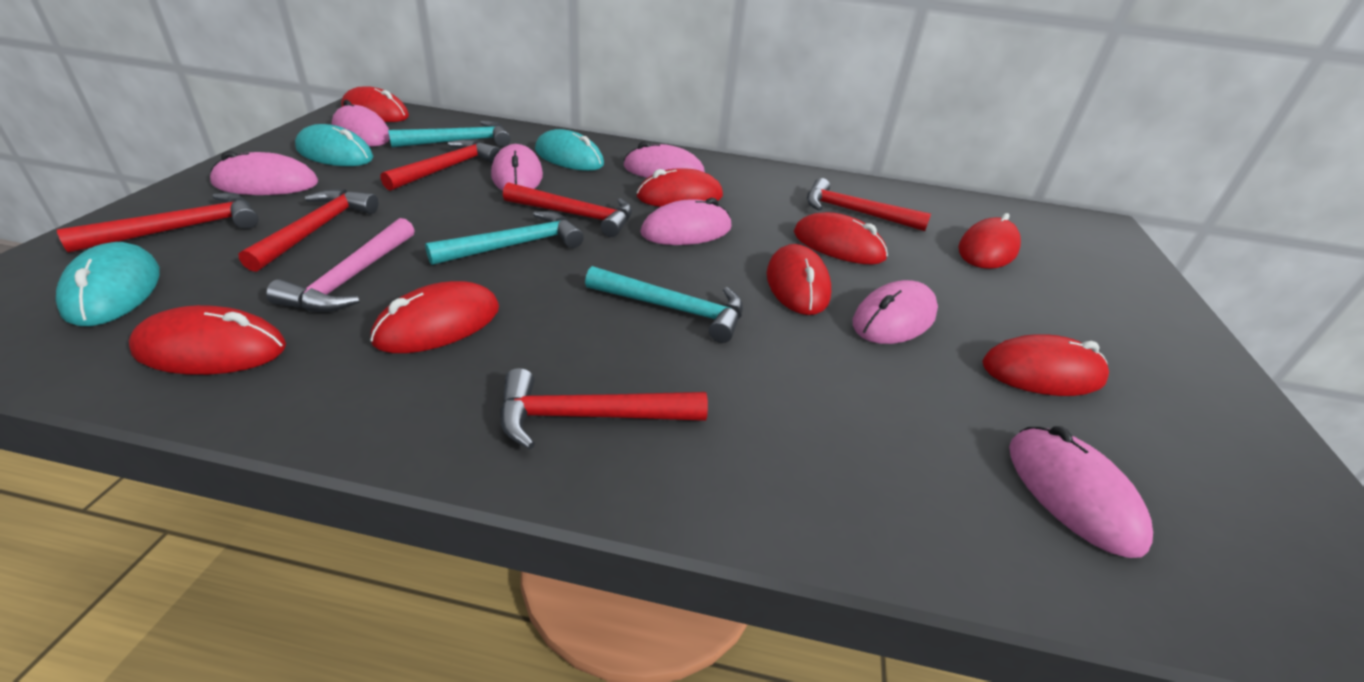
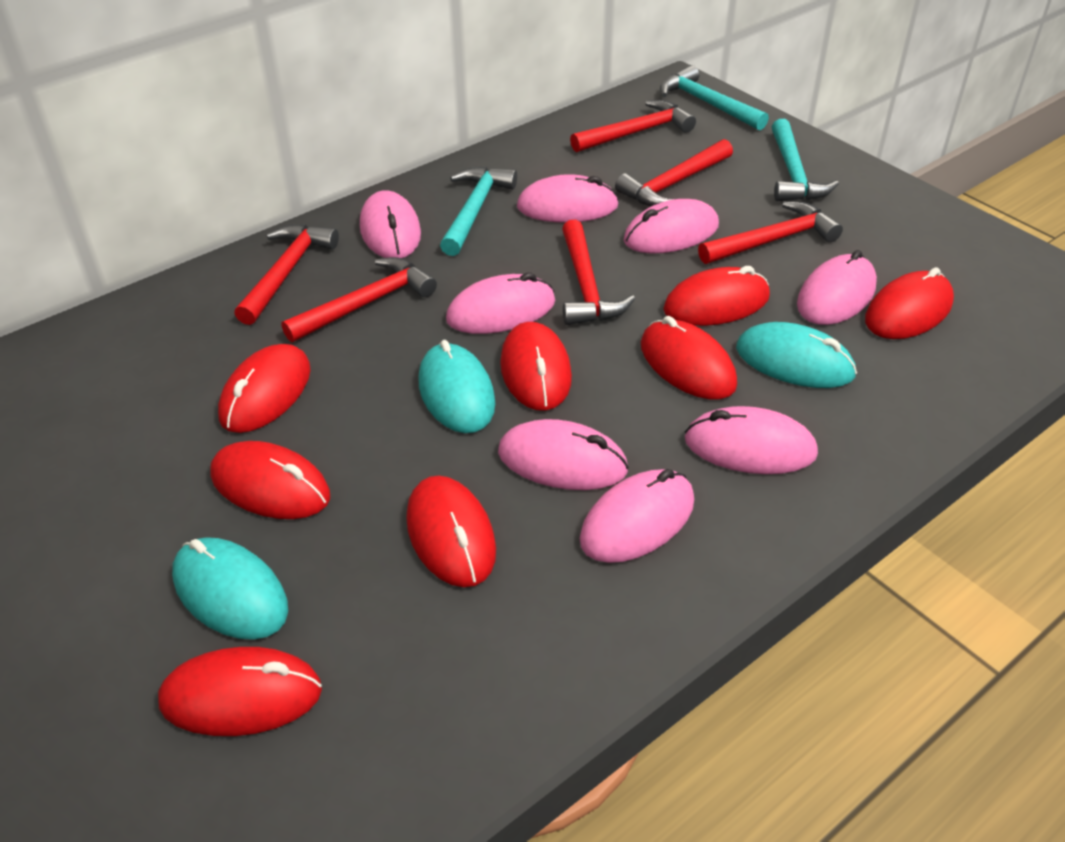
pink hammer: 1 -> 0
pink mouse: 7 -> 8

